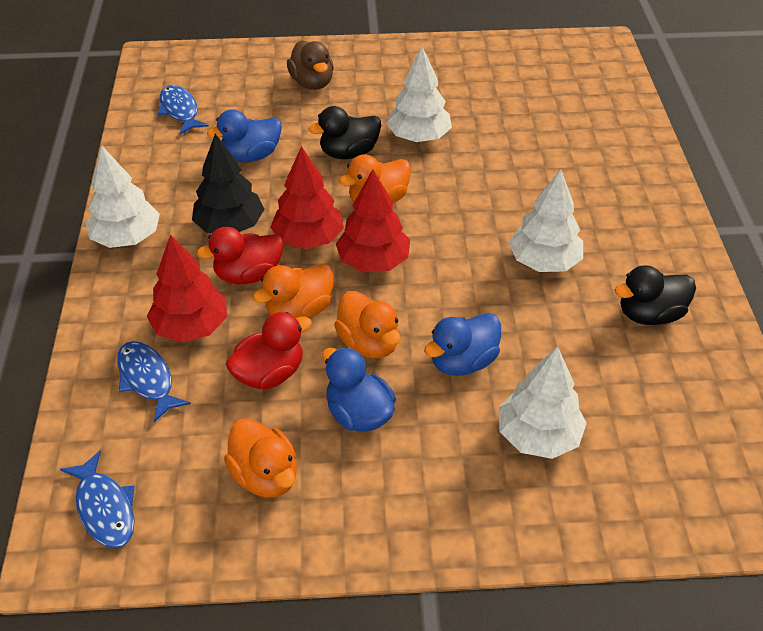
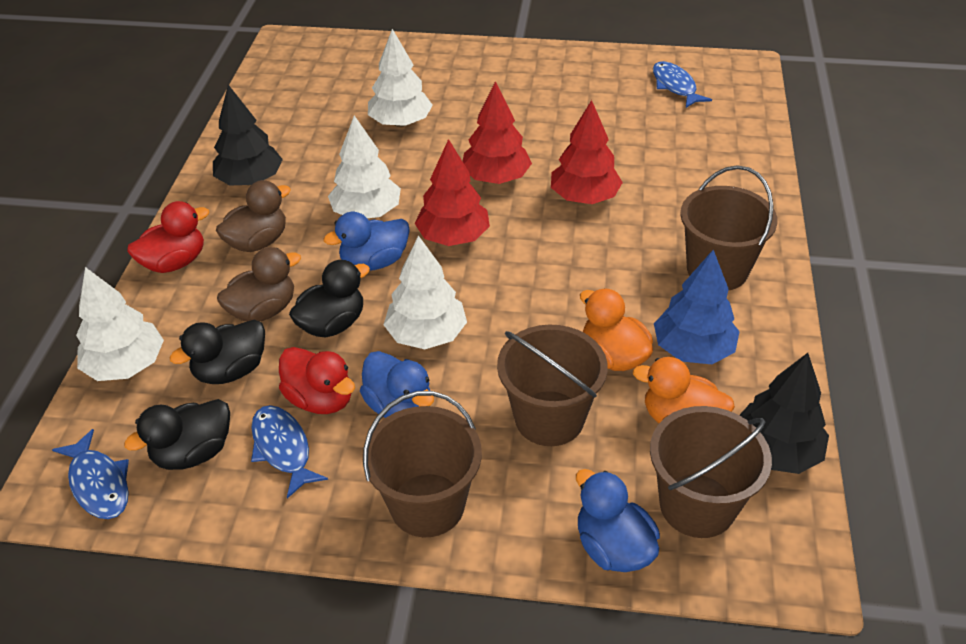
black duck: 2 -> 3
black tree: 1 -> 2
blue tree: 0 -> 1
brown bucket: 0 -> 4
brown duck: 1 -> 2
orange duck: 4 -> 2

